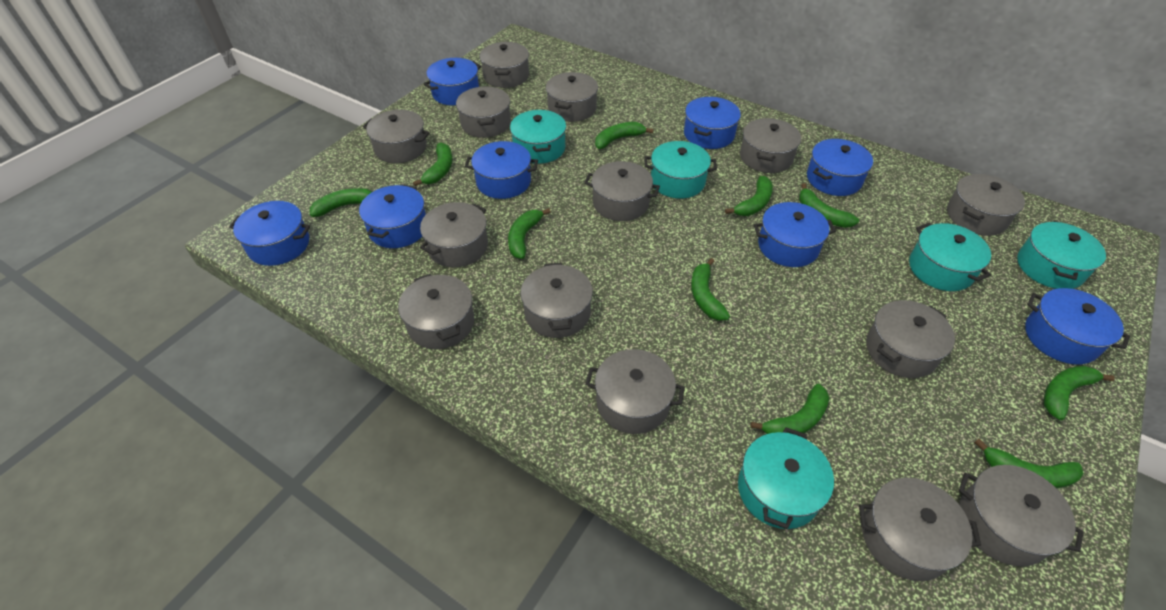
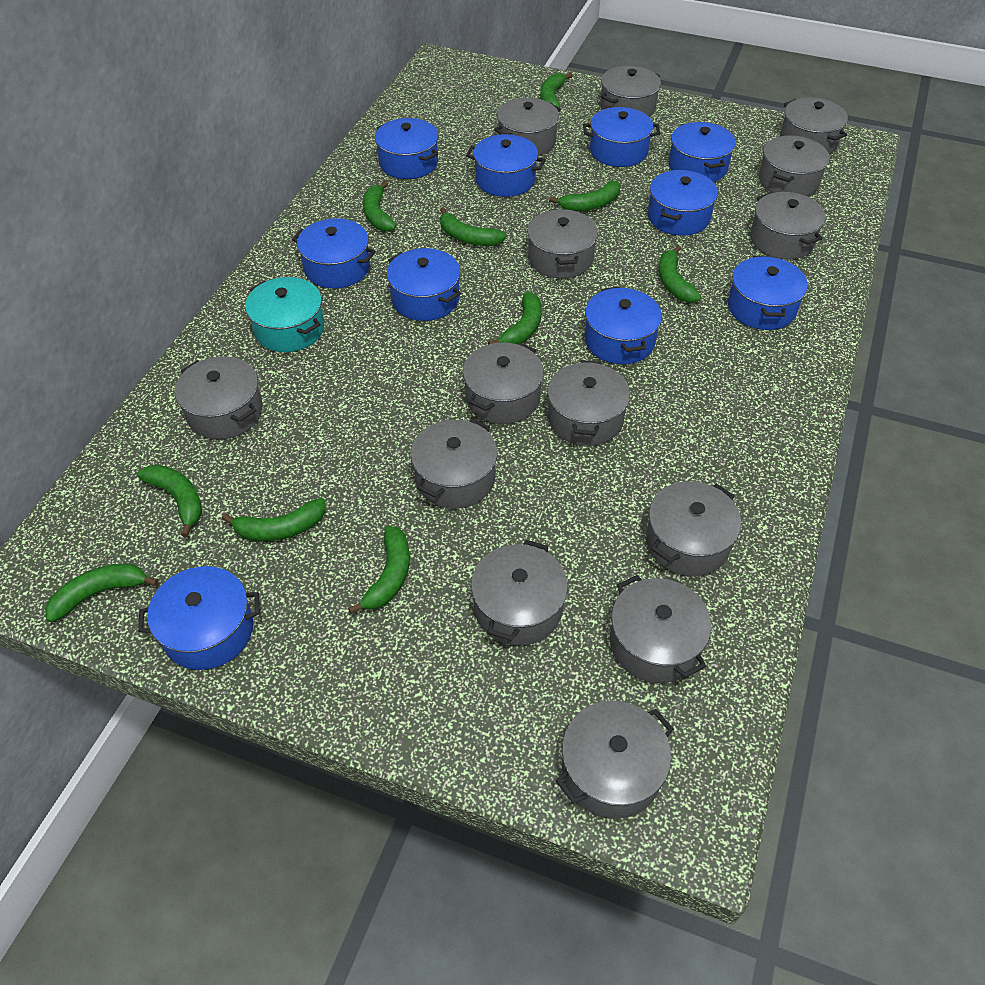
blue pot: 8 -> 10
turquoise pot: 5 -> 1

